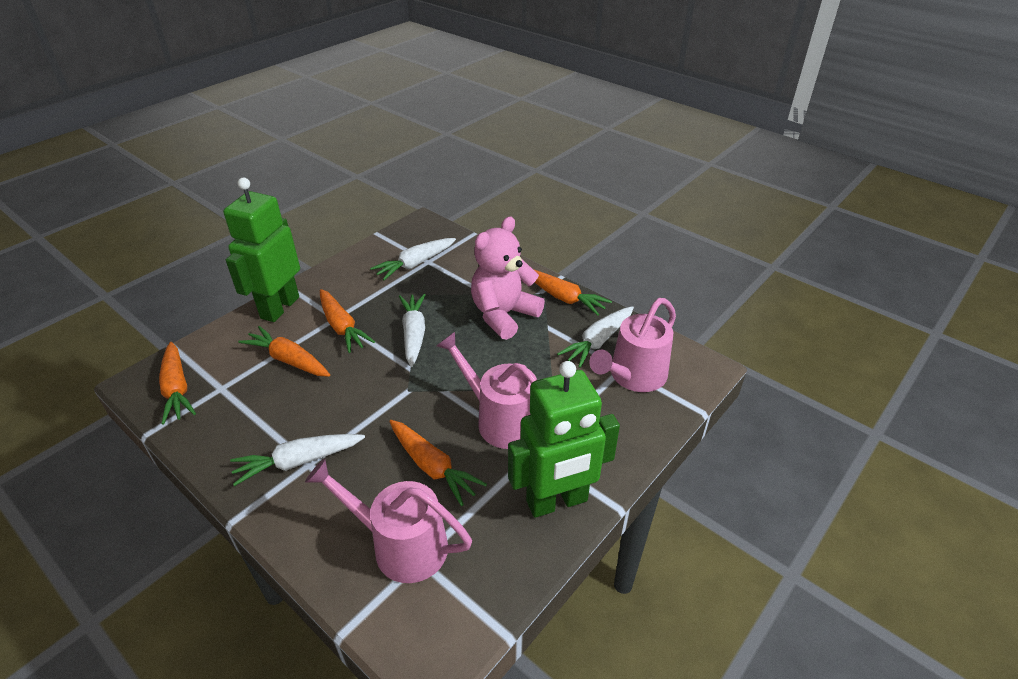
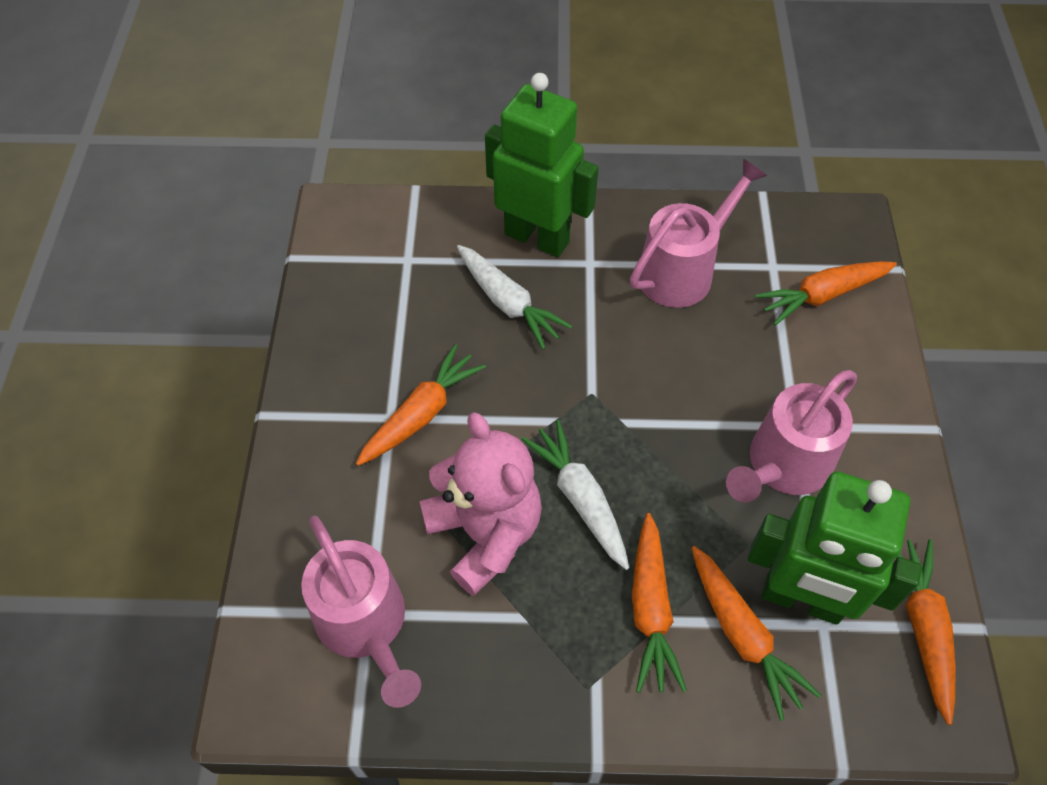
white carrot: 4 -> 2

